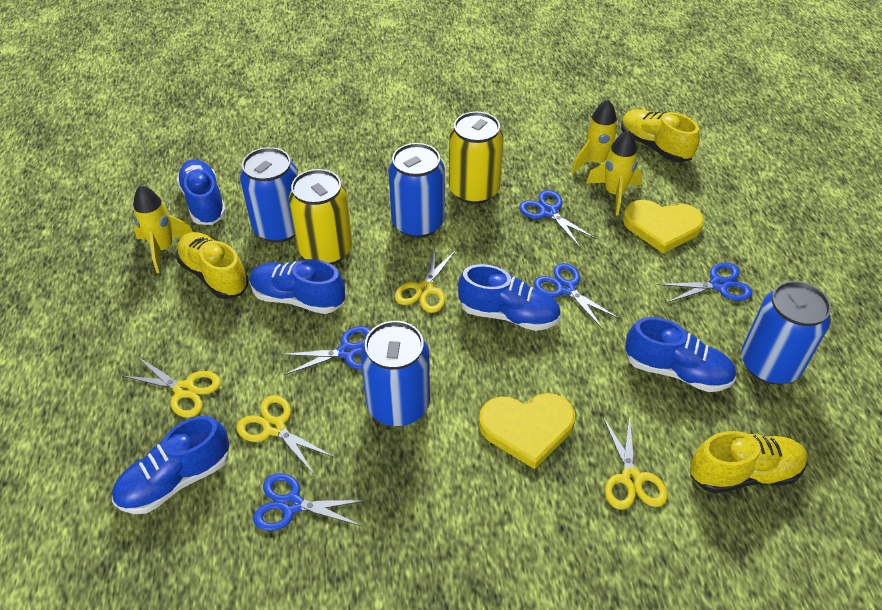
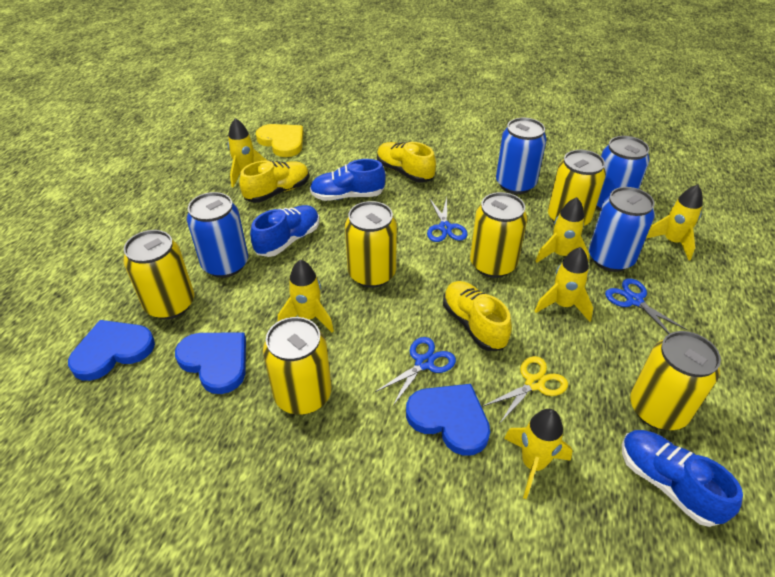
blue heart: 0 -> 3
blue scissors: 5 -> 3
blue shoe: 5 -> 3
yellow can: 2 -> 6
yellow heart: 2 -> 1
yellow rocket: 3 -> 6
yellow scissors: 4 -> 1

